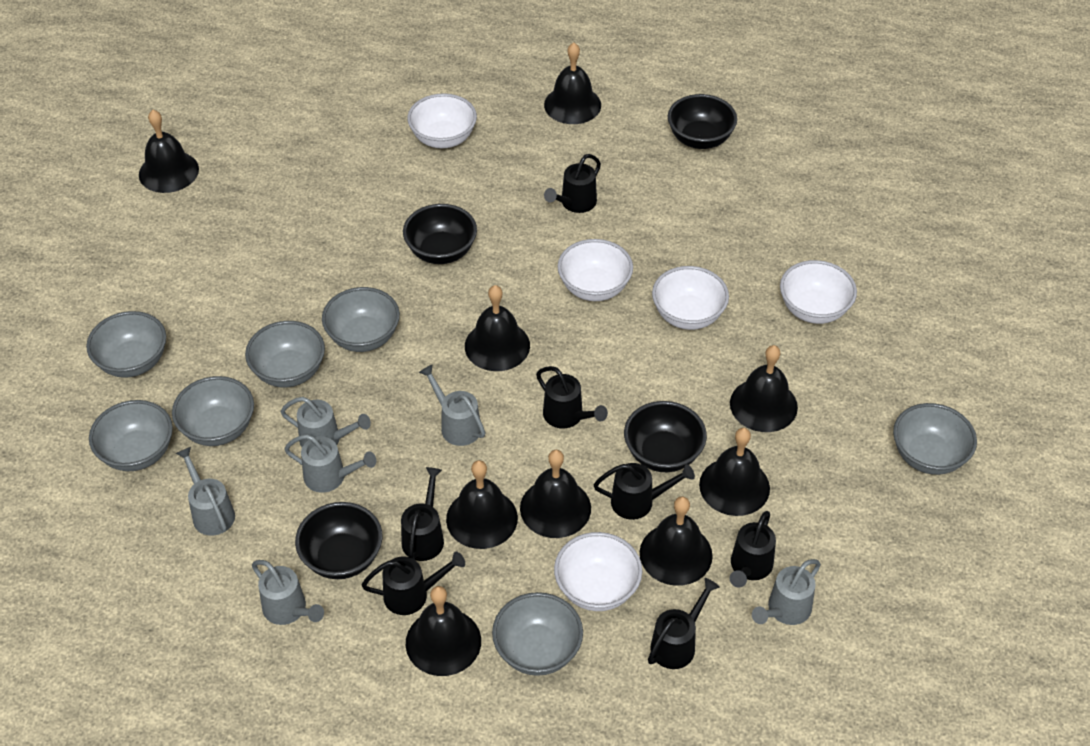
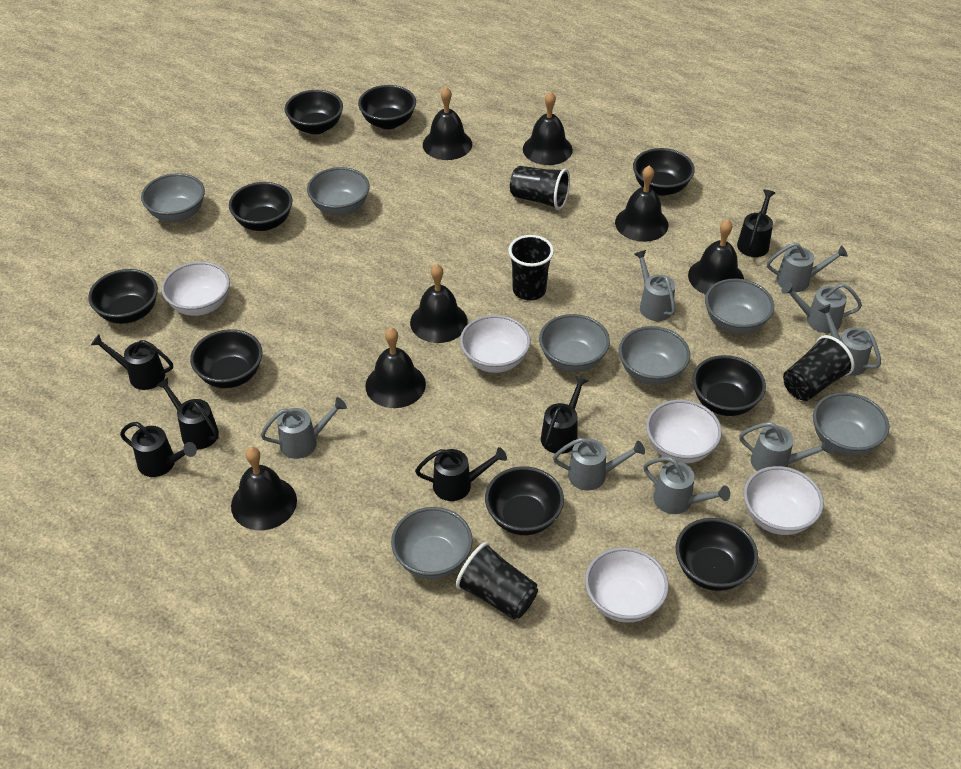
black bell: 9 -> 7
black bowl: 4 -> 9
black cup: 0 -> 4
black watering can: 7 -> 6
grey watering can: 6 -> 8

